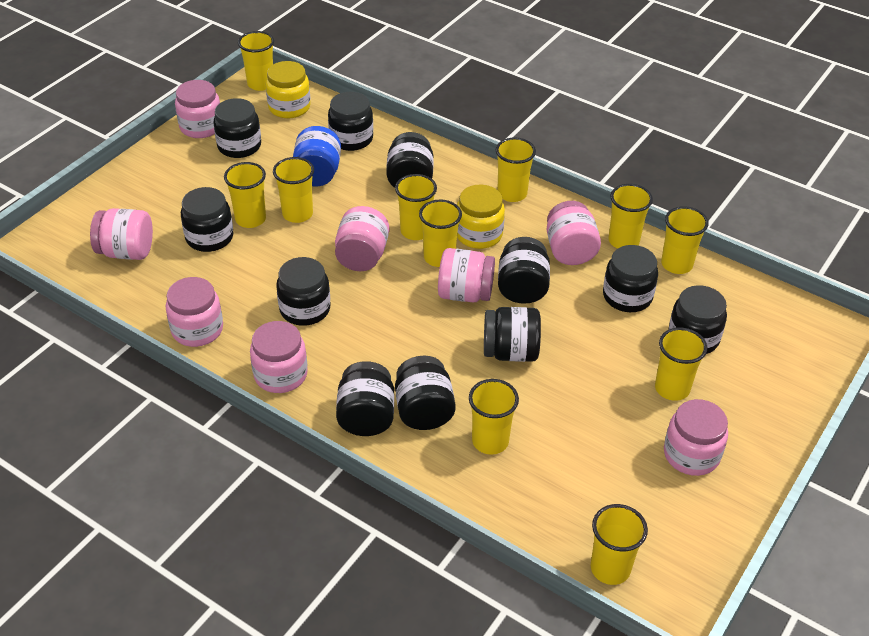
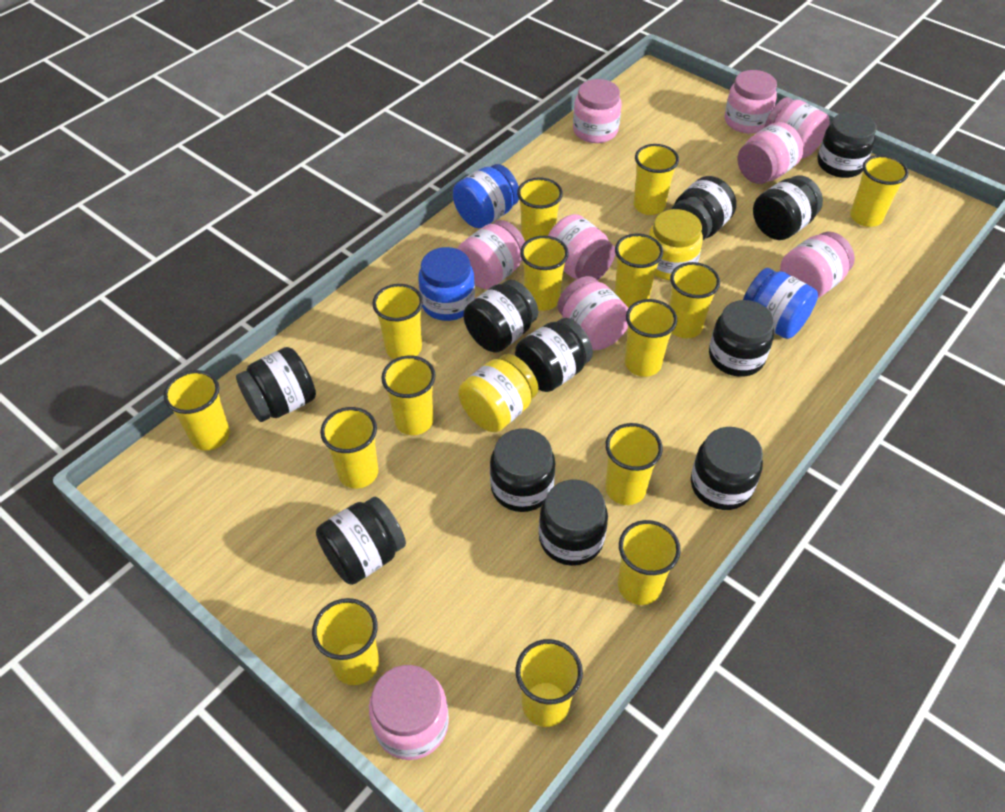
blue jar: 1 -> 3
pink jar: 8 -> 9
yellow cup: 11 -> 15

